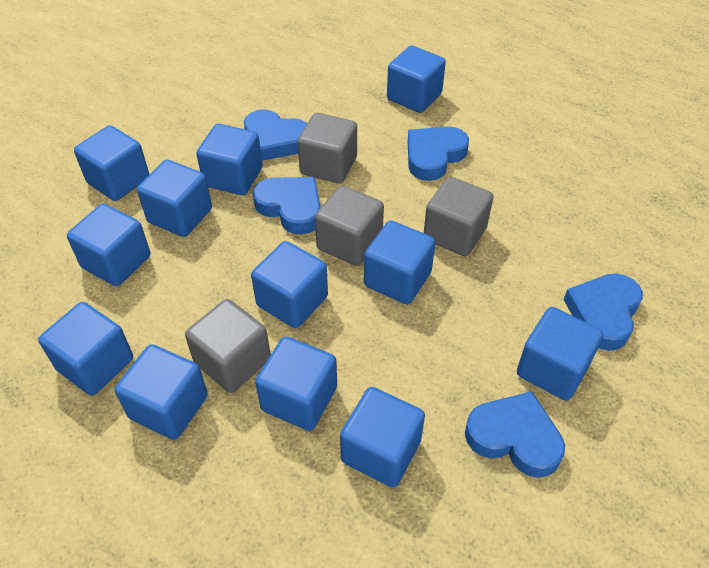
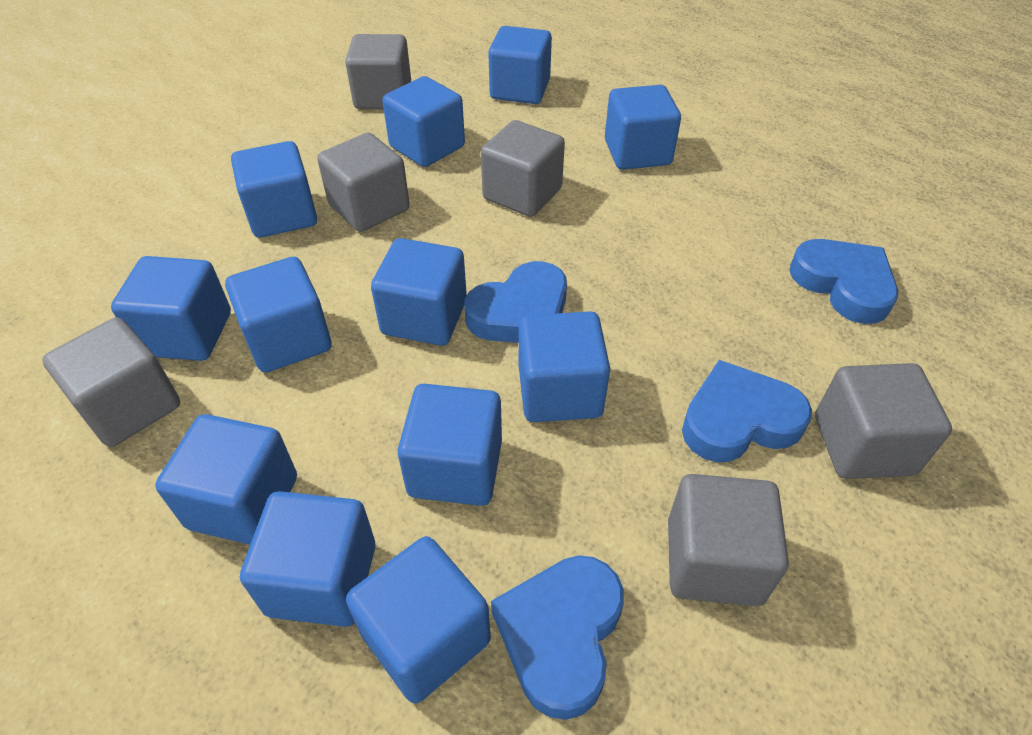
blue heart: 5 -> 4
grey cube: 4 -> 6

